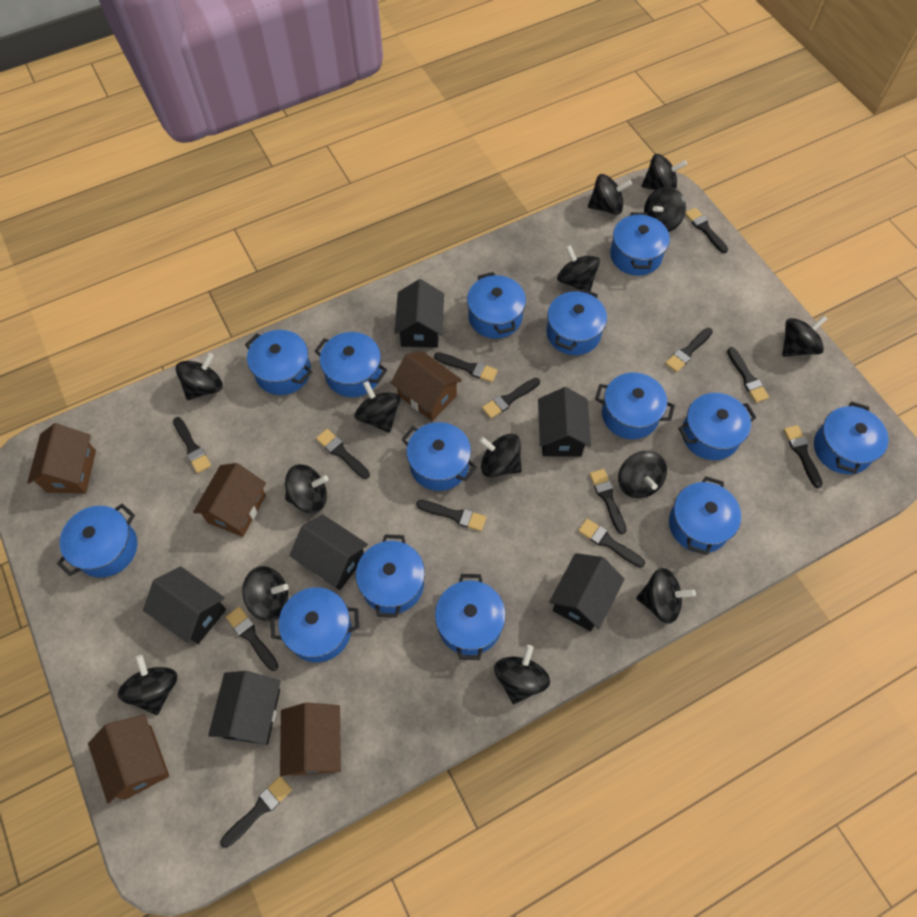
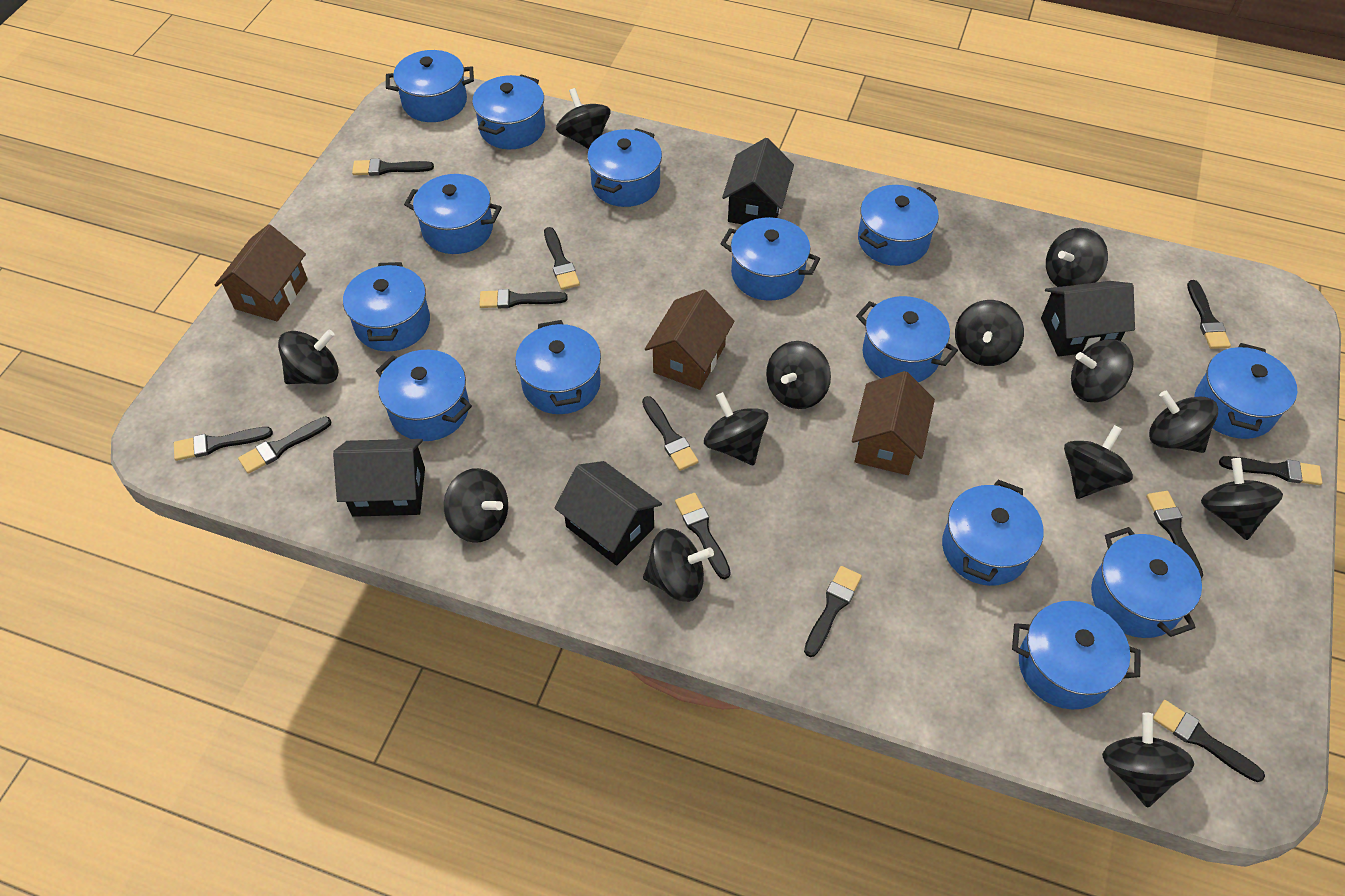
black brush: 13 -> 12
black house: 6 -> 4
black spinning top: 14 -> 13
brown house: 5 -> 3

